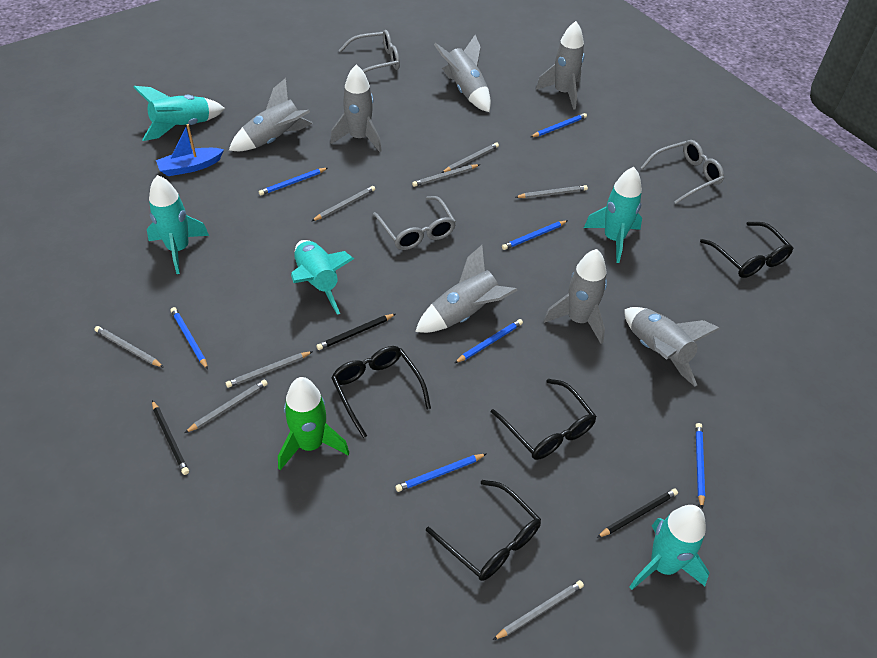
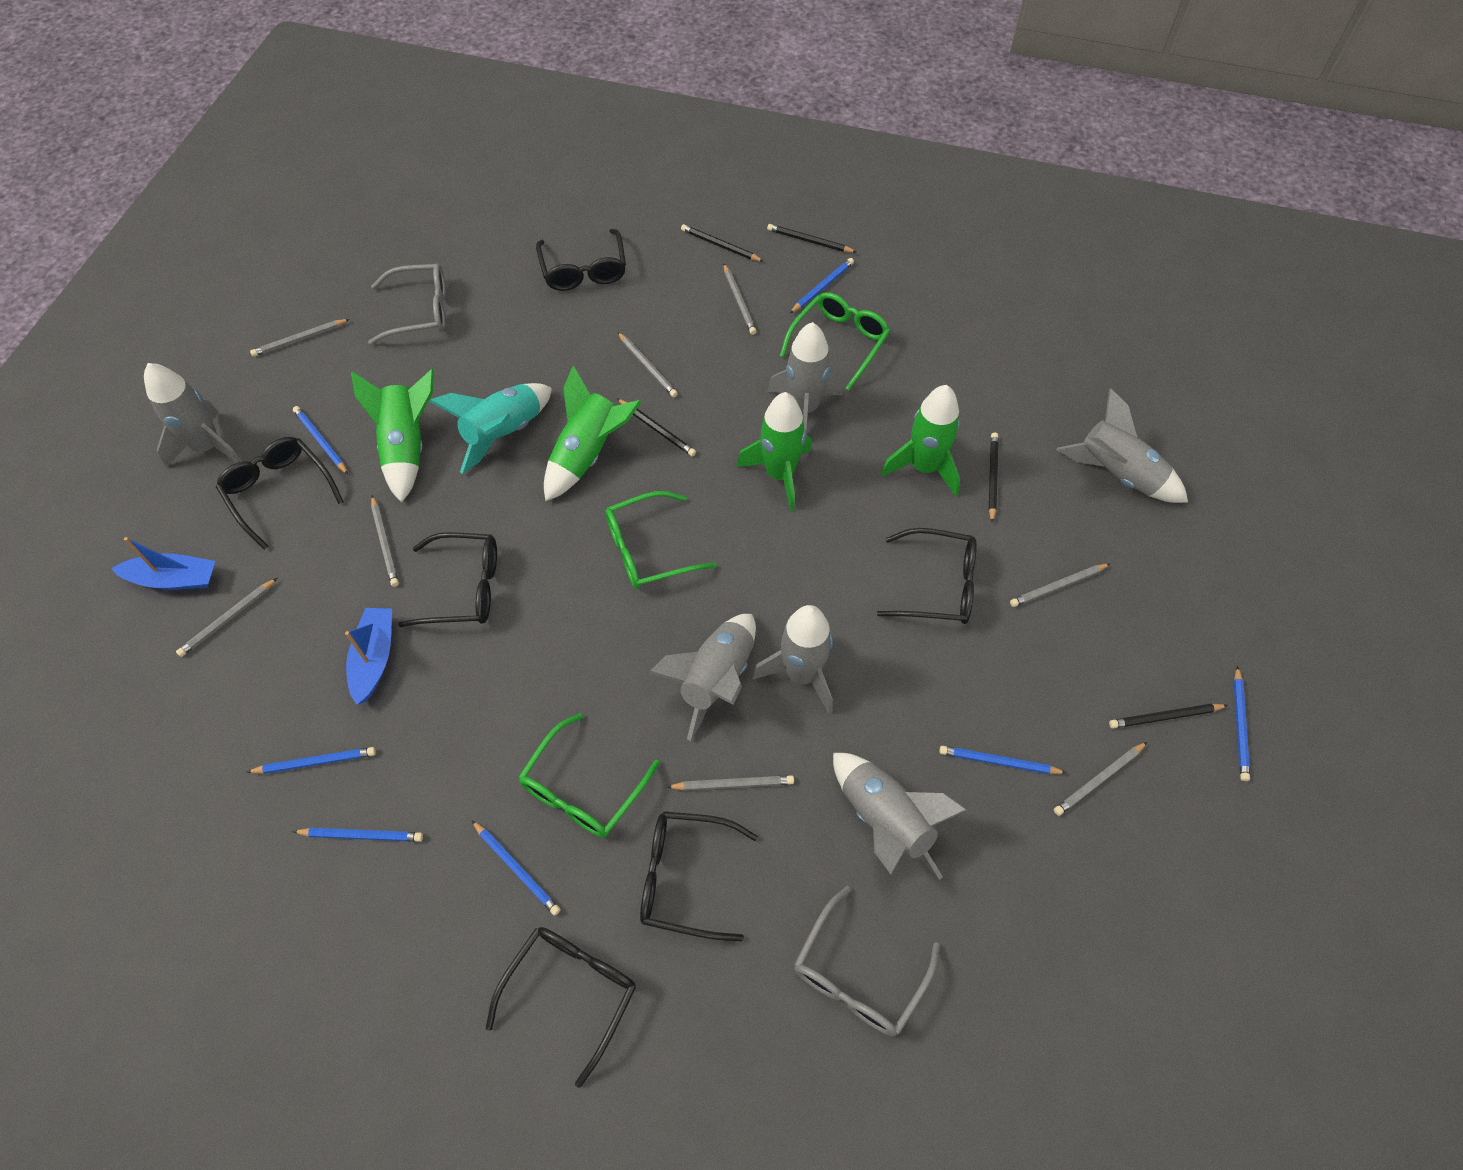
black glasses: 4 -> 6
black pencil: 3 -> 5
blue boat: 1 -> 2
green glasses: 0 -> 3
green rocket: 1 -> 4
grey glasses: 3 -> 2
grey rocket: 7 -> 6
turquoise rocket: 5 -> 1

